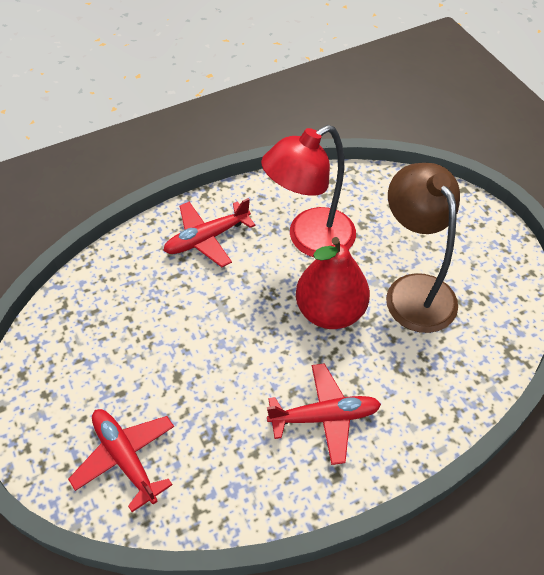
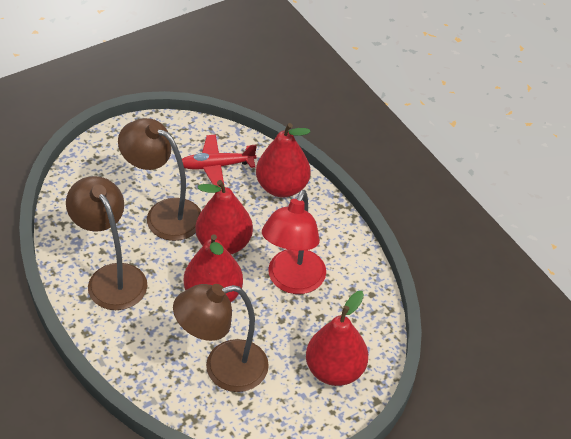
brown lamp: 1 -> 3
red pear: 1 -> 4
red plane: 3 -> 1

